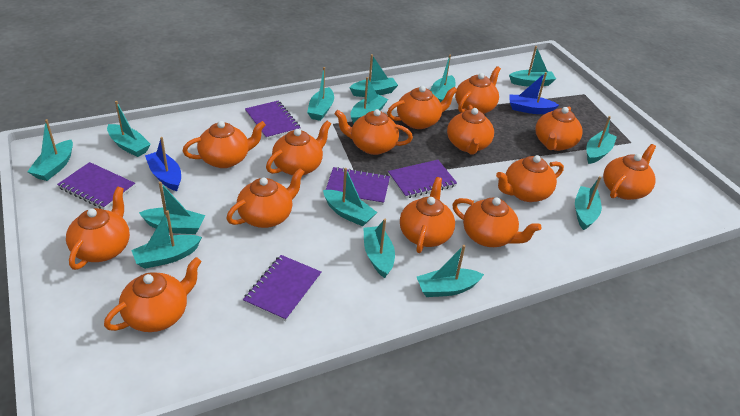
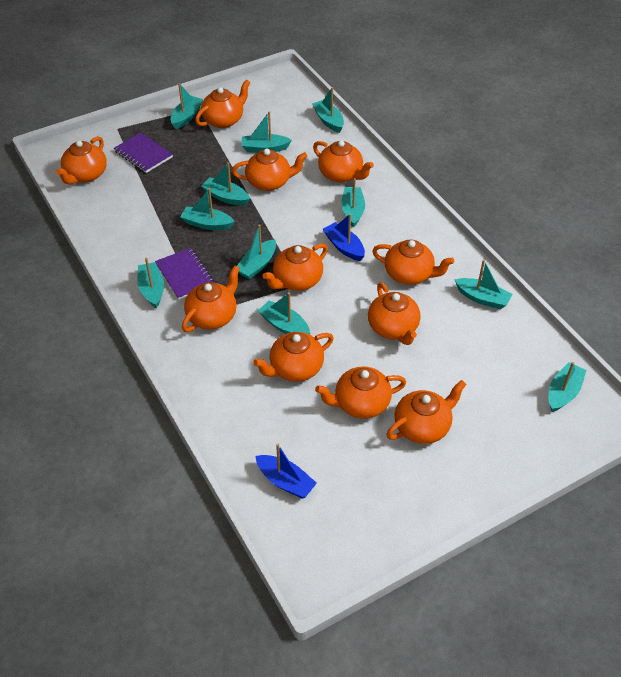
orange teapot: 14 -> 11
purple notebook: 5 -> 2
turquoise boat: 14 -> 11

